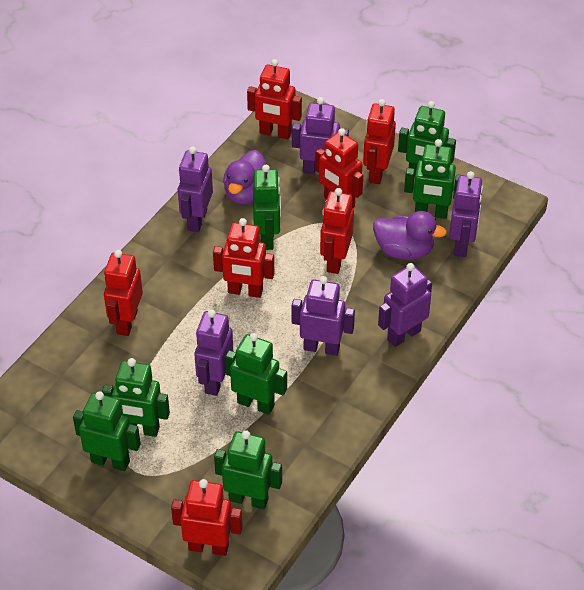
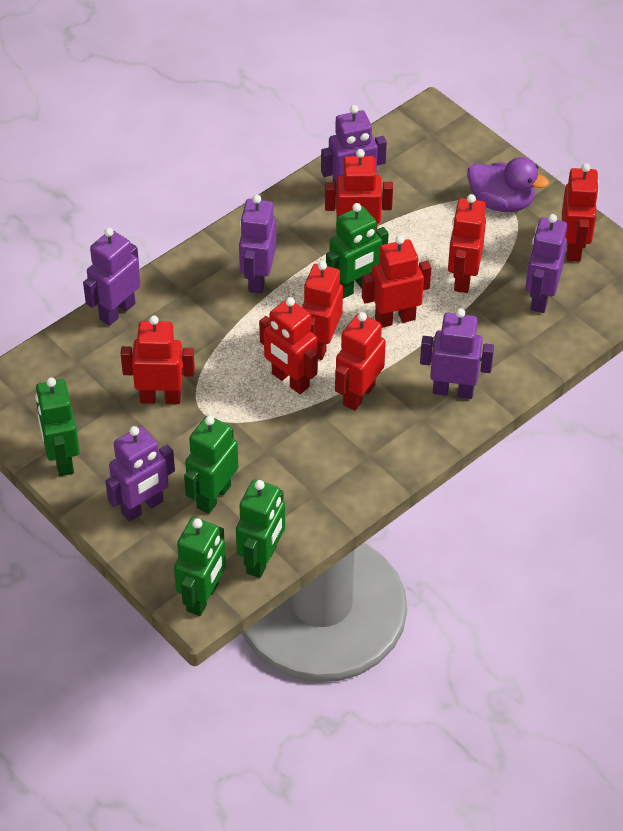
green robot: 7 -> 5
purple duck: 2 -> 1
red robot: 7 -> 8

